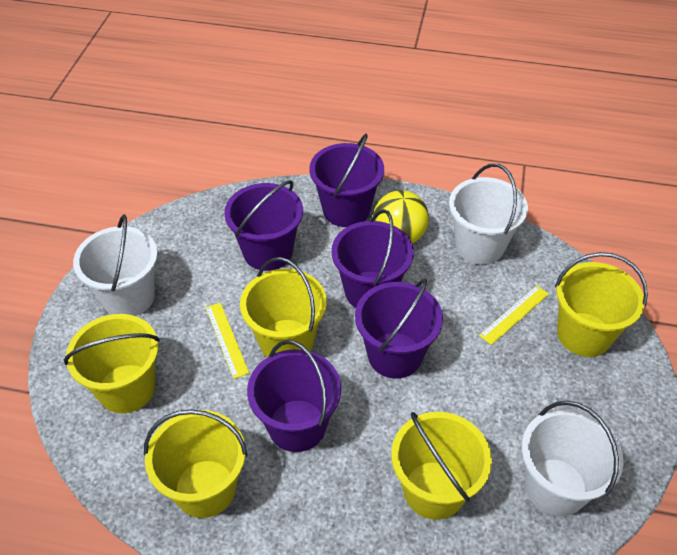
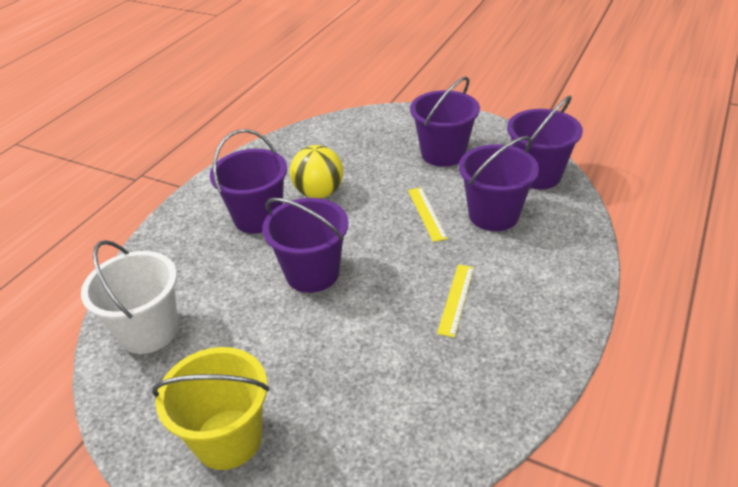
white bucket: 3 -> 1
yellow bucket: 5 -> 1

